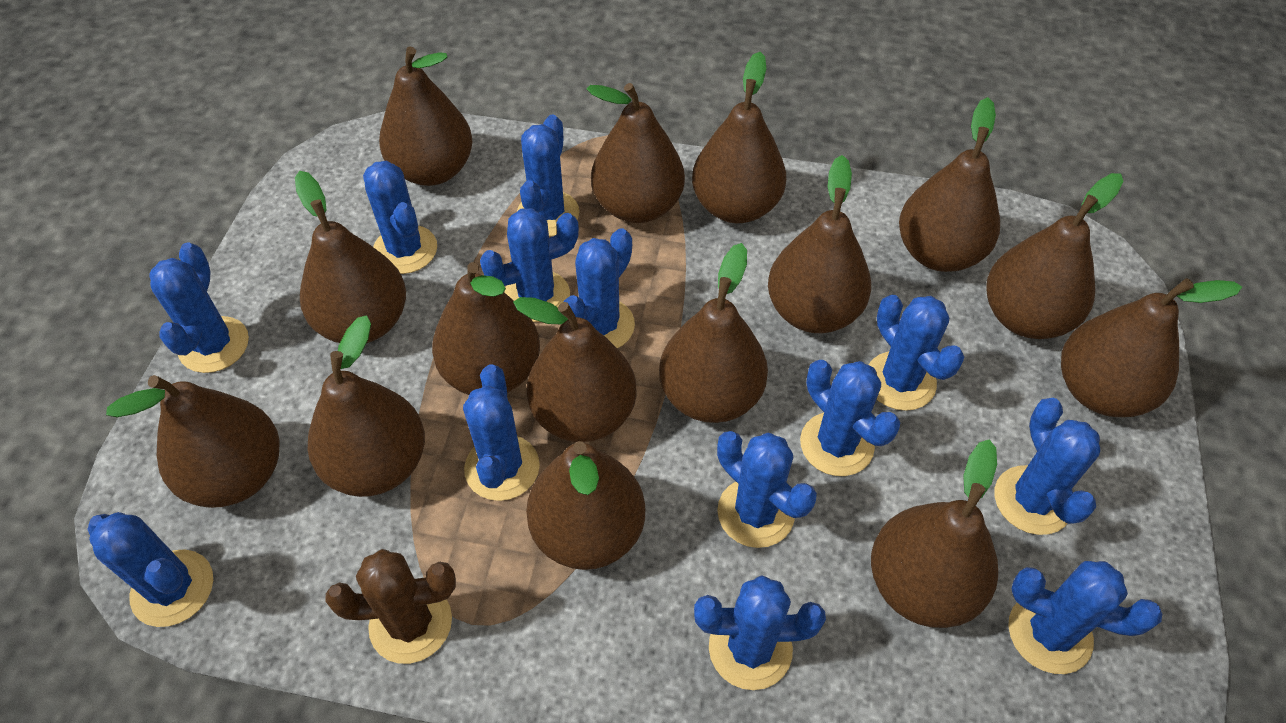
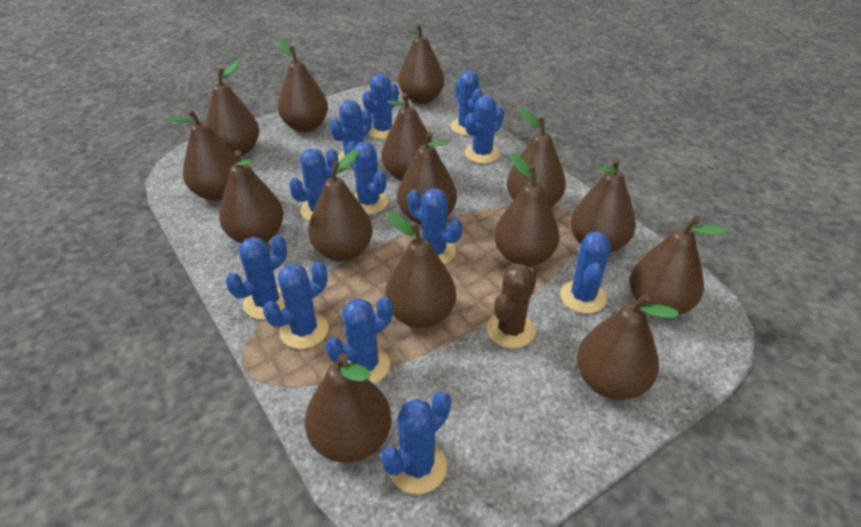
blue cactus: 13 -> 12

